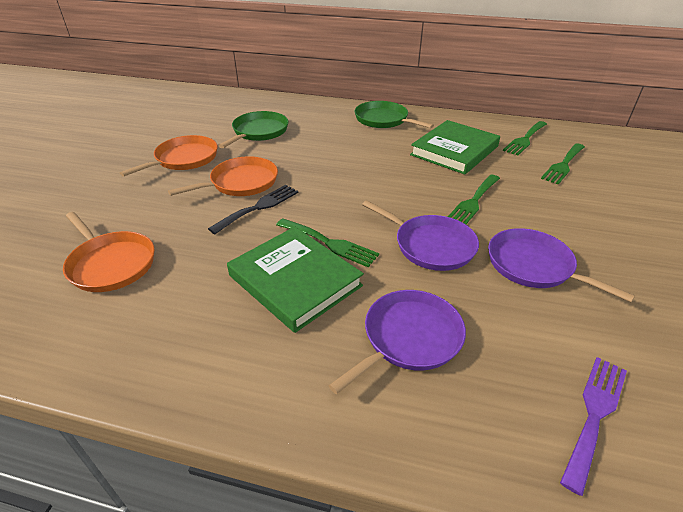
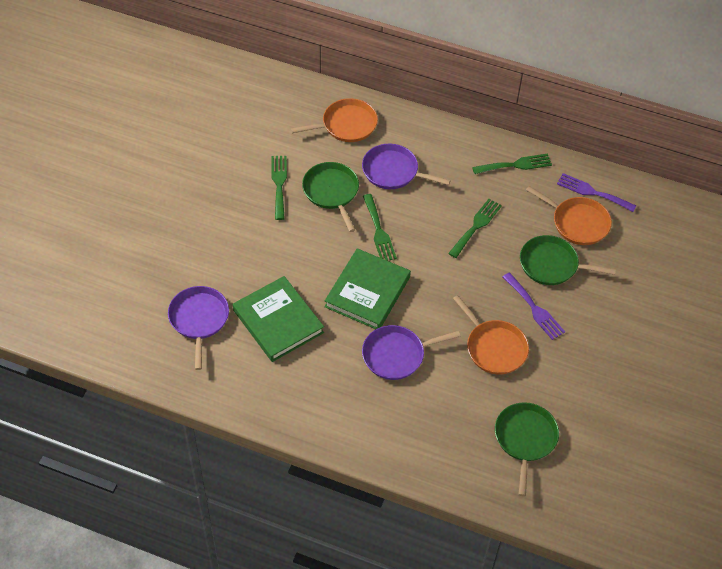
black fork: 1 -> 0
green pan: 2 -> 3
purple fork: 1 -> 2

